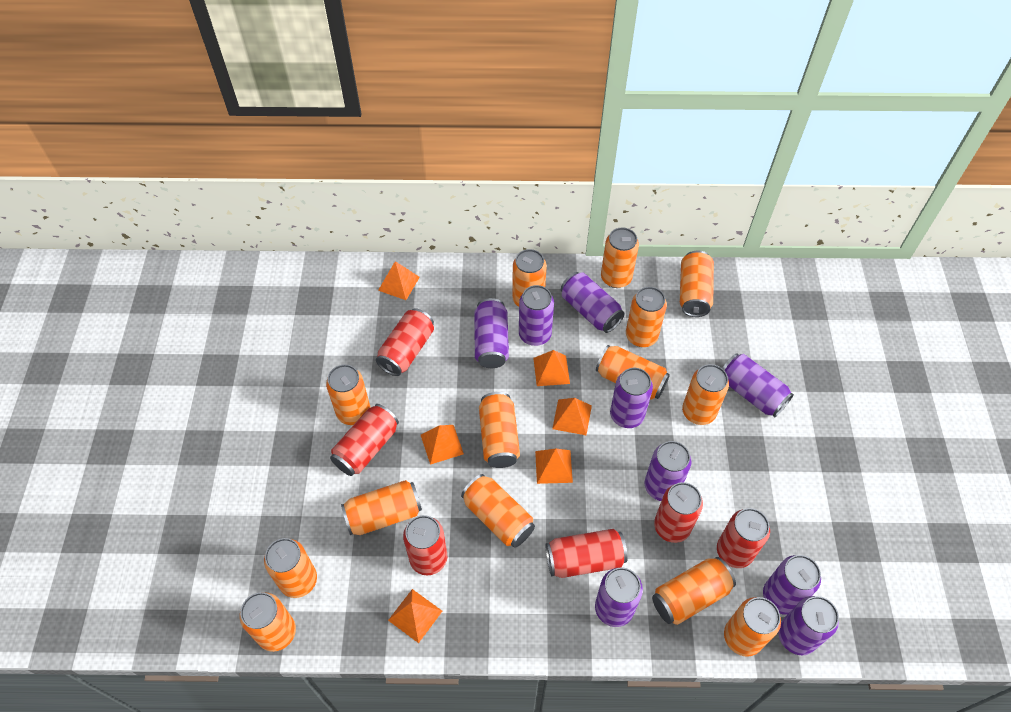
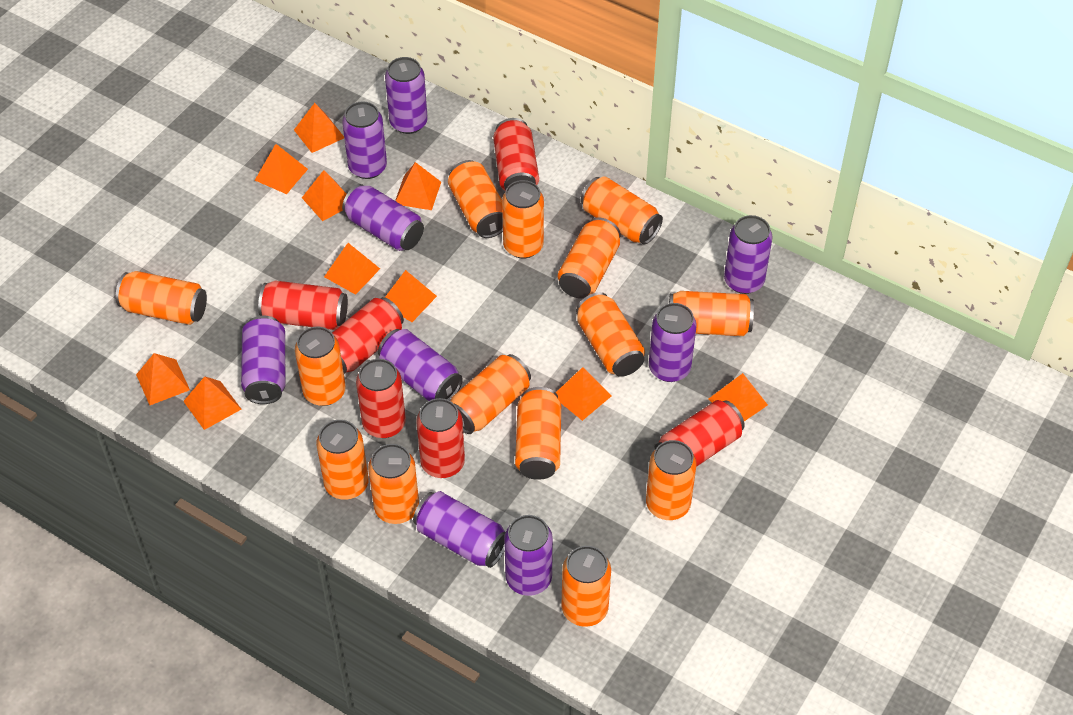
orange pyramid: 6 -> 10

